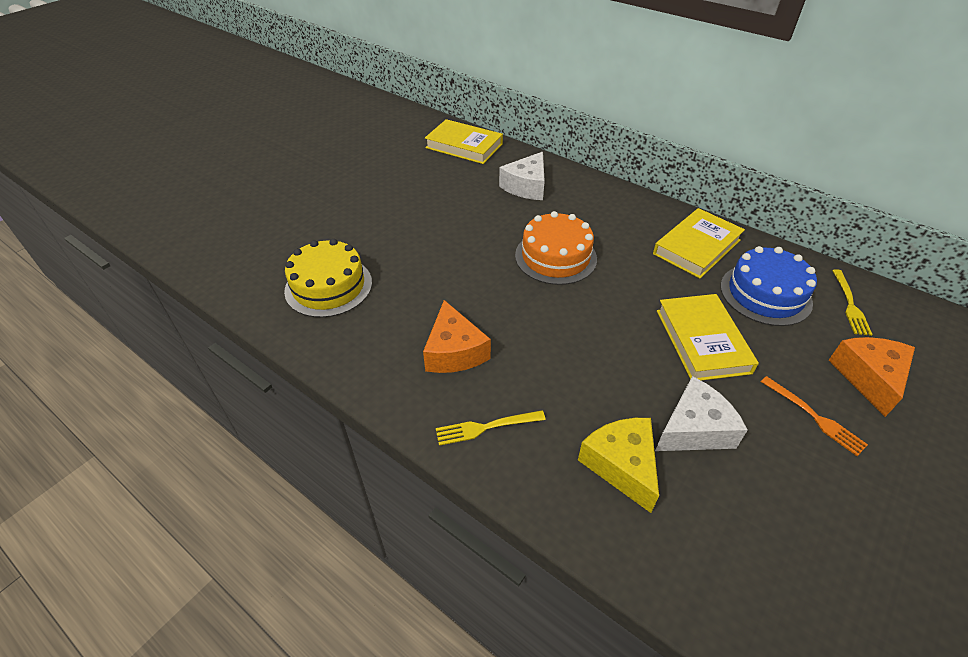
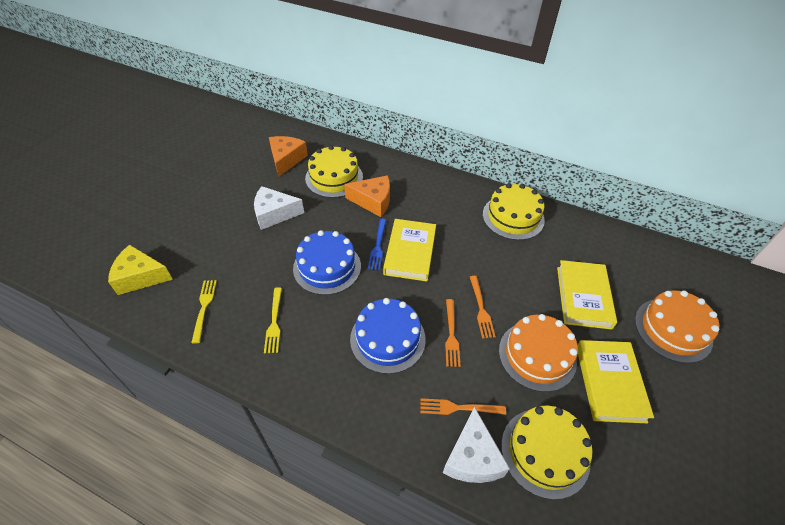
blue cake: 1 -> 2
blue fork: 0 -> 1
orange cake: 1 -> 2
orange fork: 1 -> 3
yellow cake: 1 -> 3

